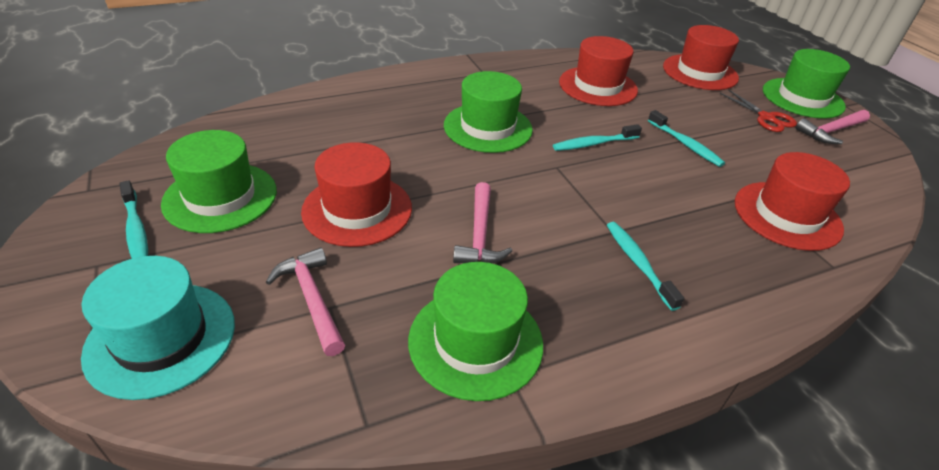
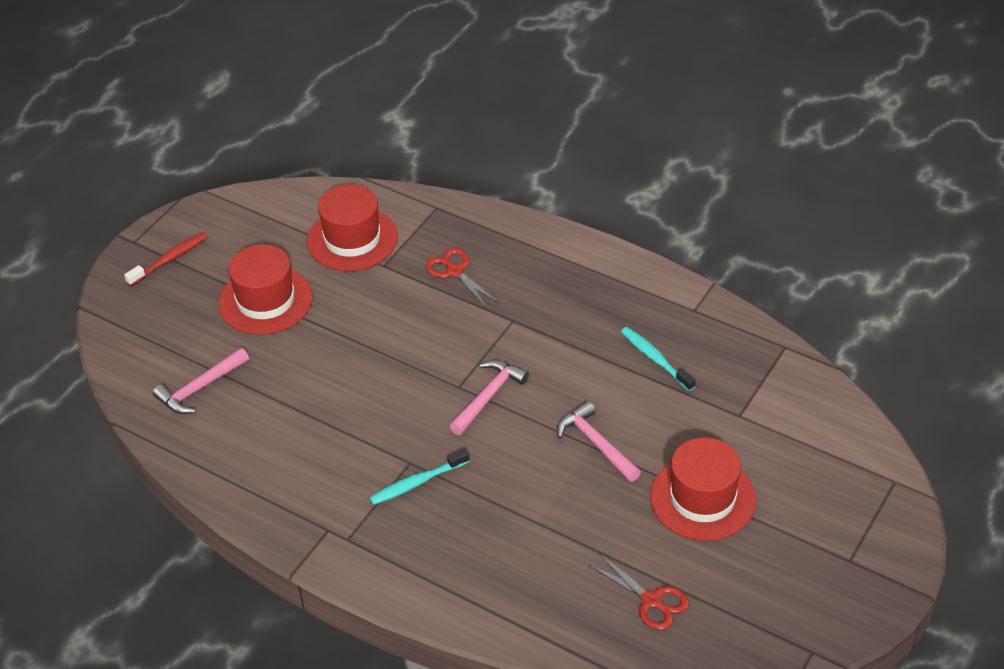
green hat: 4 -> 0
red hat: 4 -> 3
red scissors: 1 -> 2
red toothbrush: 0 -> 1
turquoise hat: 1 -> 0
turquoise toothbrush: 4 -> 2

